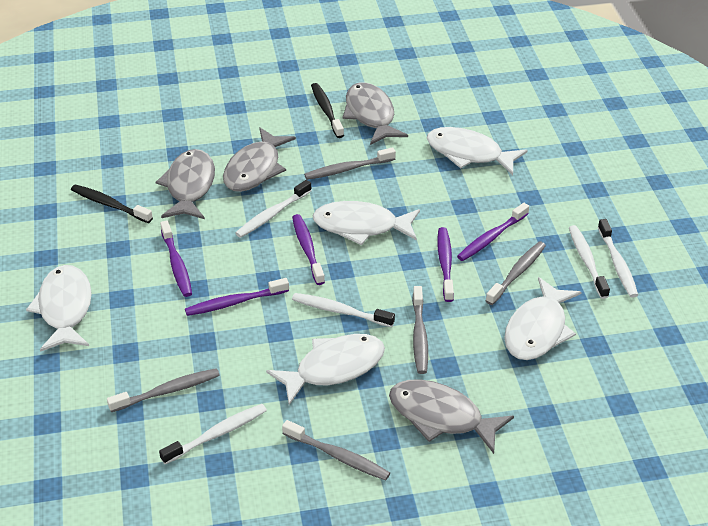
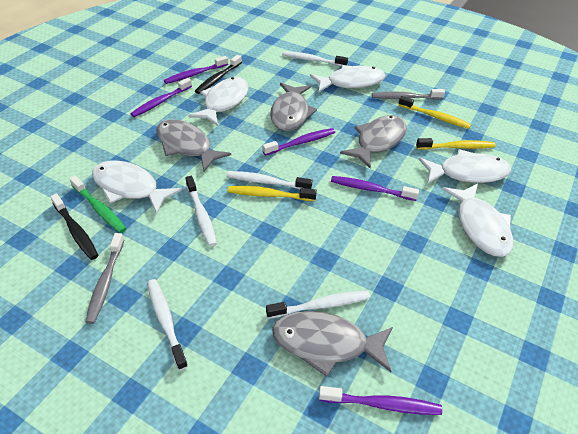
green toothbrush: 0 -> 1
grey toothbrush: 5 -> 2
yellow toothbrush: 0 -> 3

